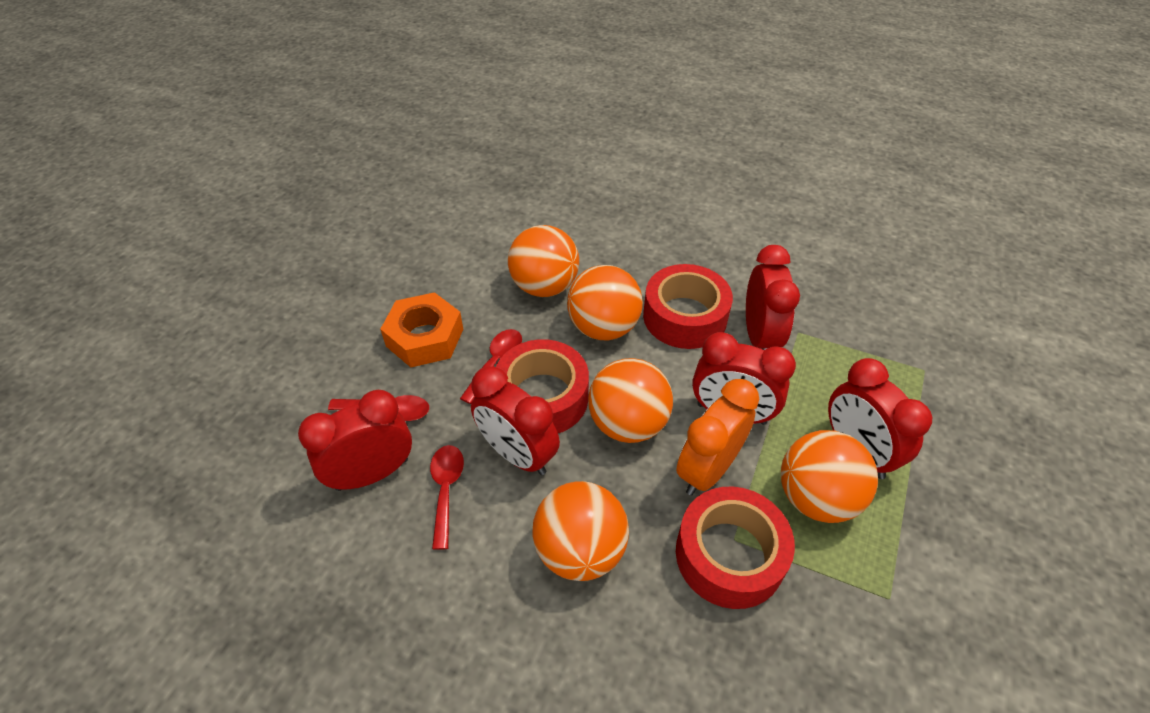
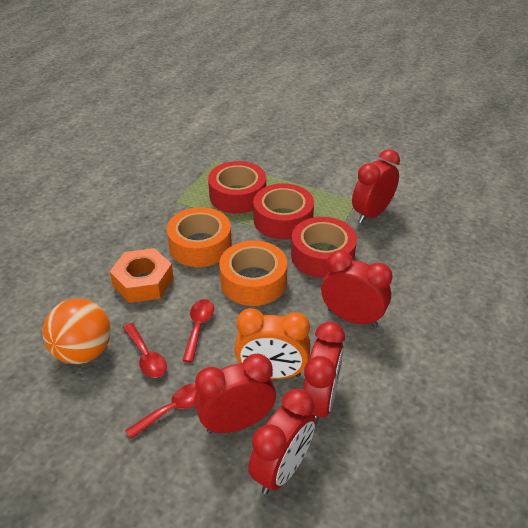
orange ball: 5 -> 1
orange tape: 0 -> 2

